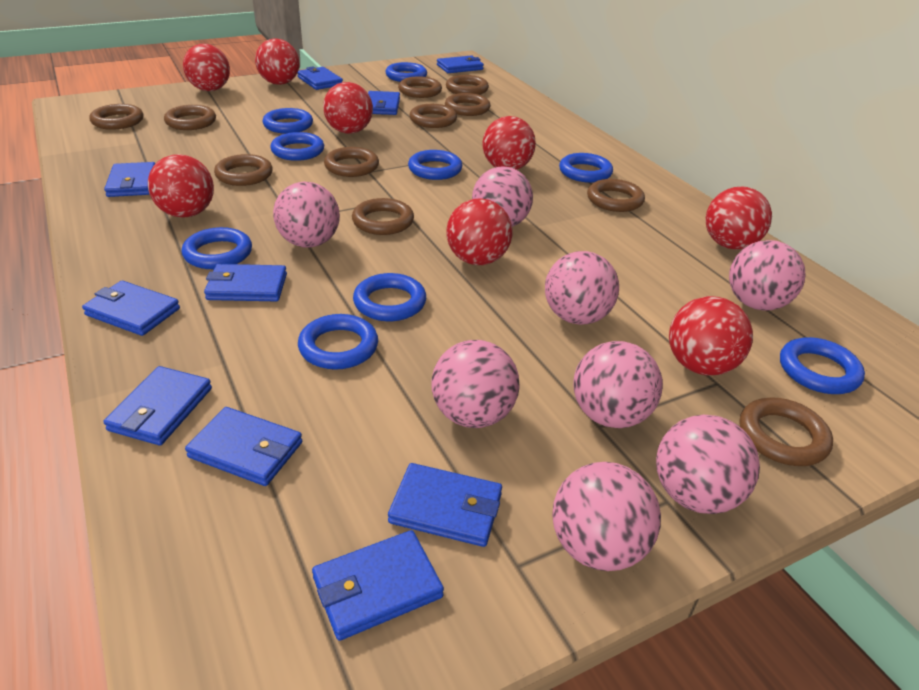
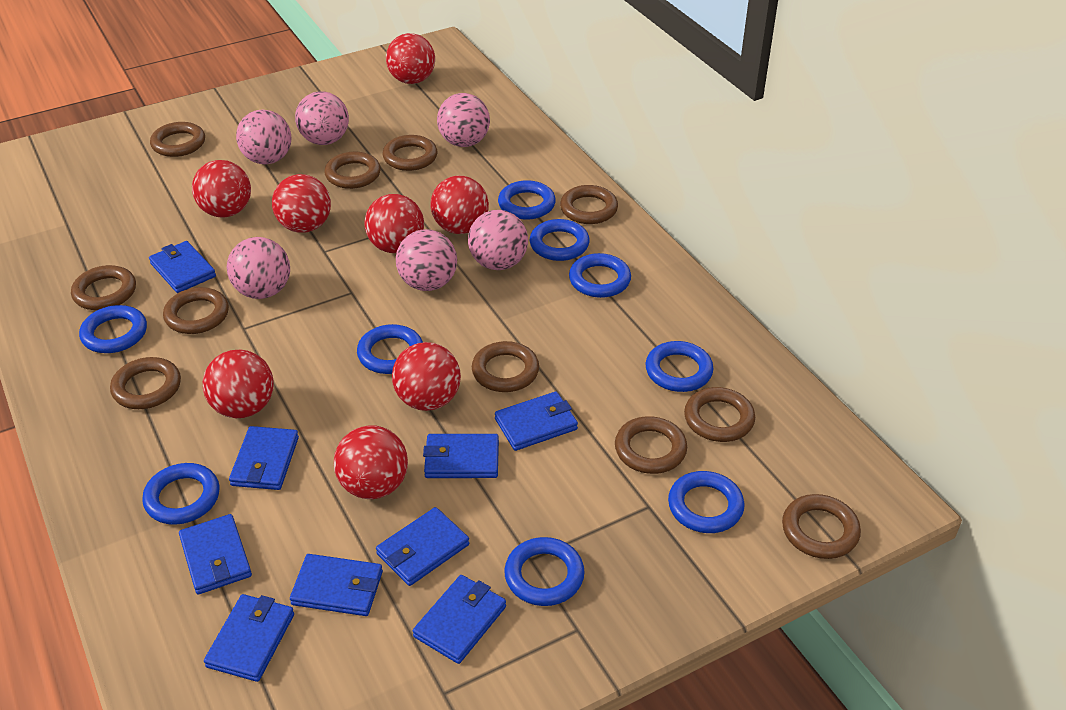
blue wallet: 10 -> 9
pink ball: 8 -> 6

